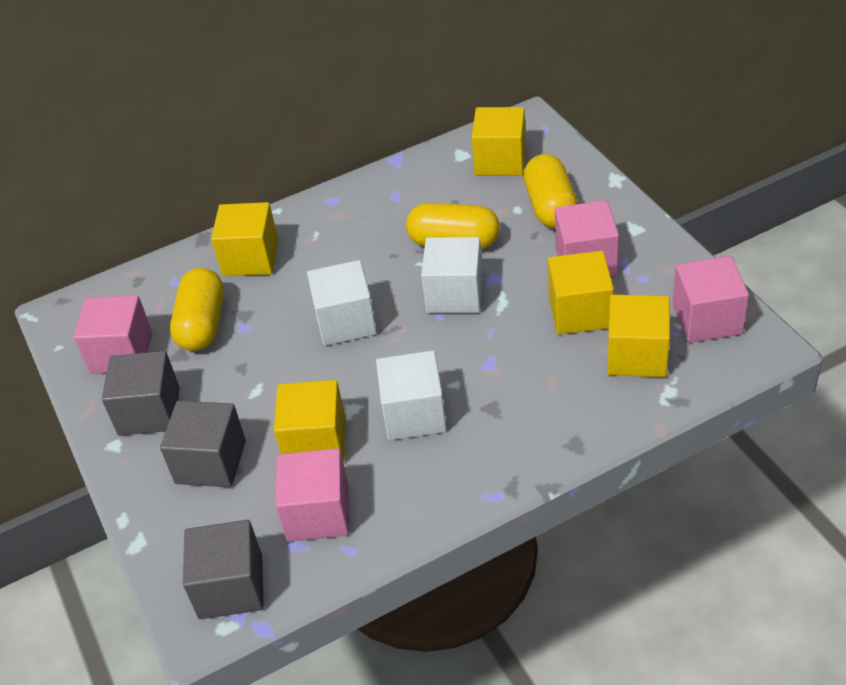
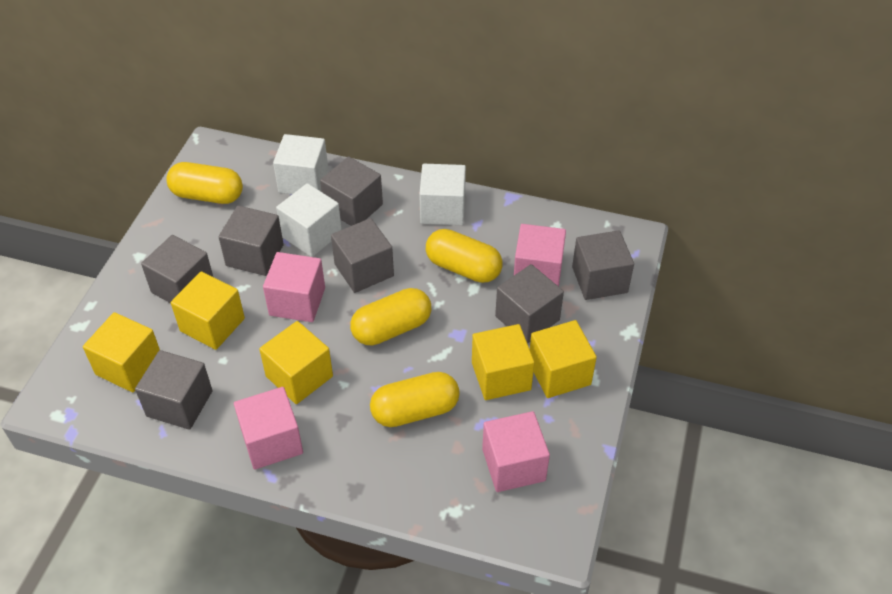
grey cube: 3 -> 7
yellow capsule: 3 -> 4

